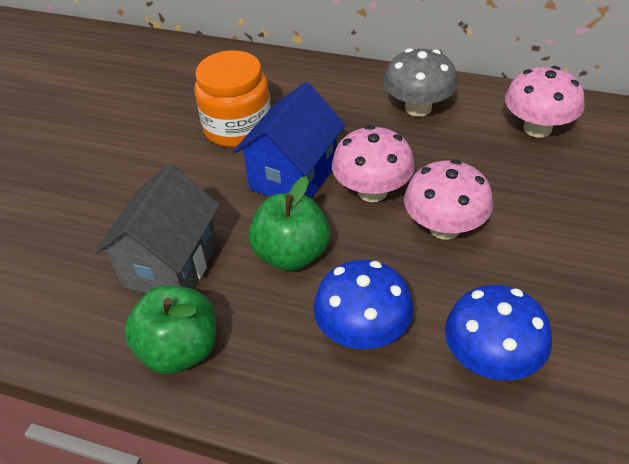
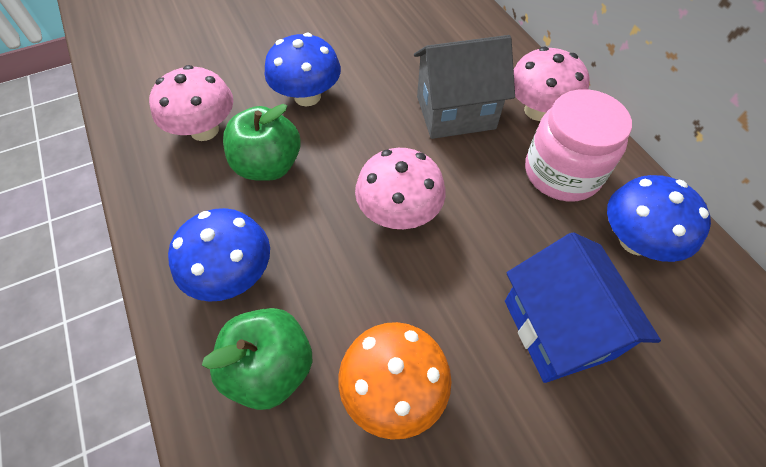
blue mushroom: 2 -> 3
grey mushroom: 1 -> 0
orange jar: 1 -> 0
orange mushroom: 0 -> 1
pink jar: 0 -> 1

